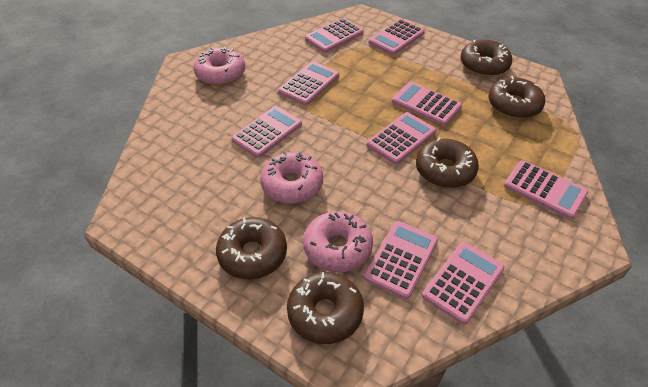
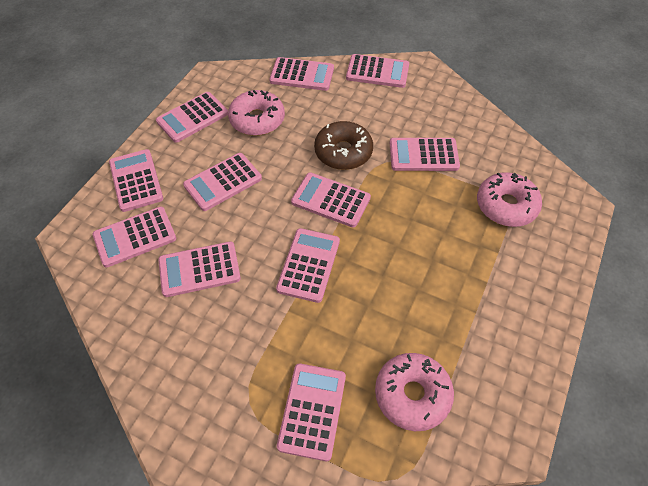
brown donut: 5 -> 1
pink calculator: 9 -> 11

